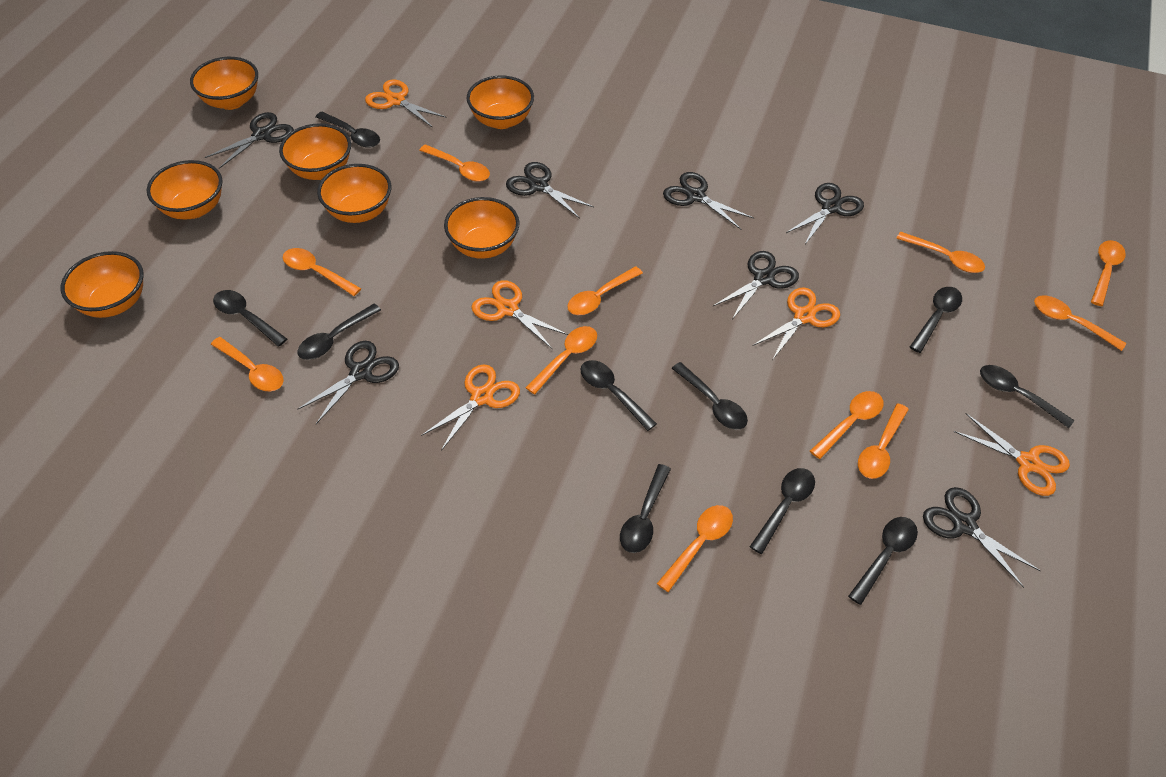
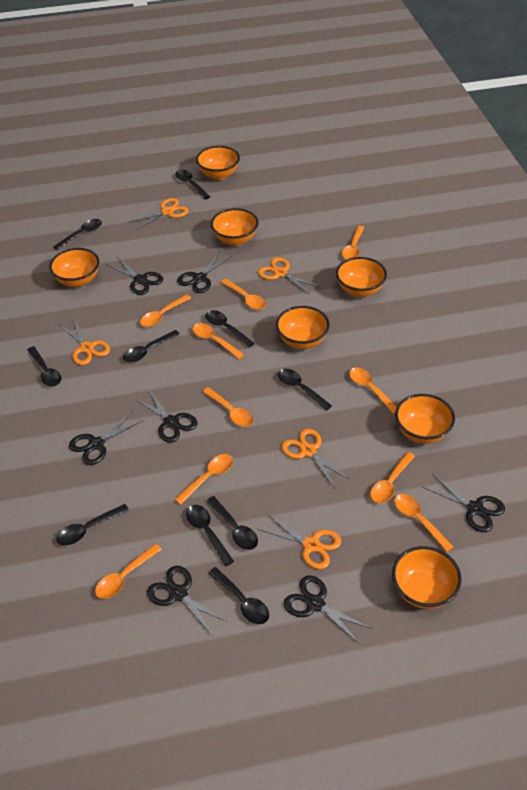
orange spoon: 11 -> 10

